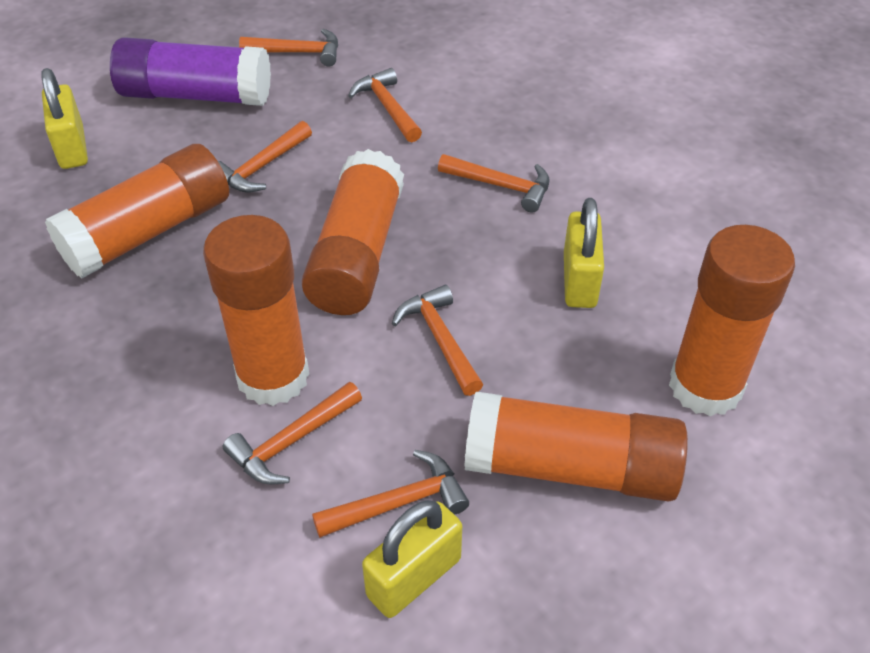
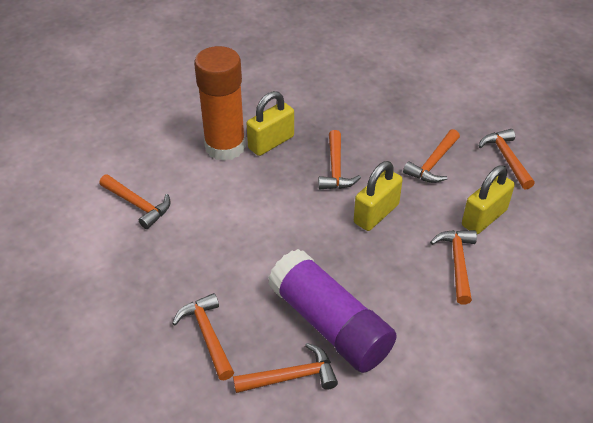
orange glue stick: 5 -> 1

